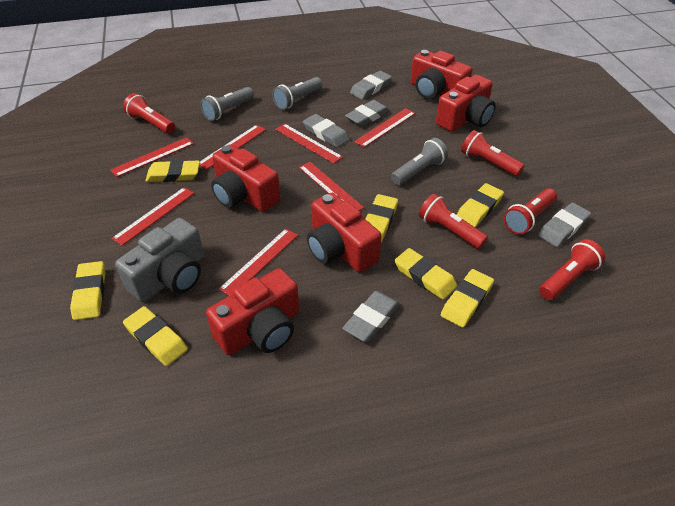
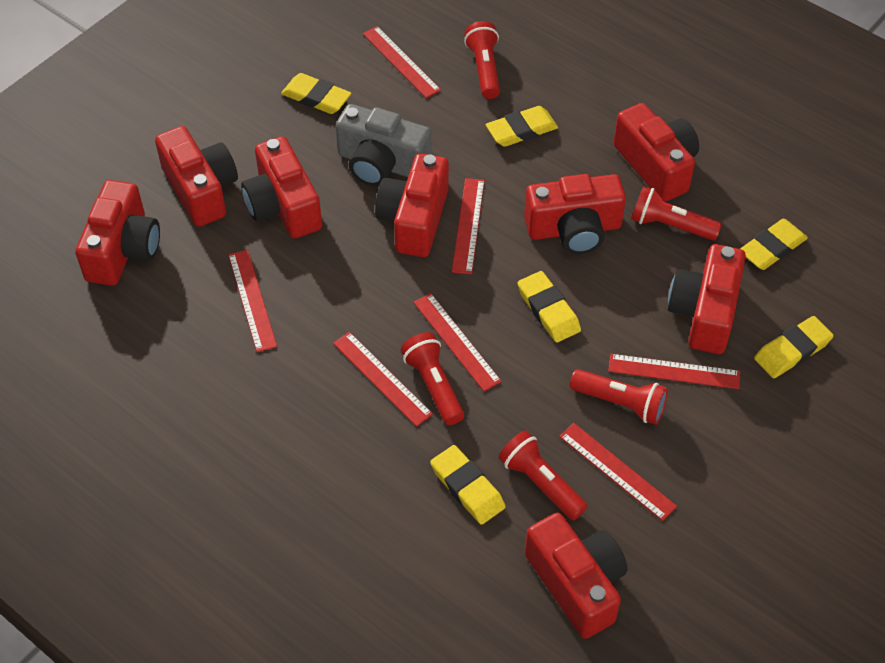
grey eraser: 5 -> 0
grey flashlight: 3 -> 0
red camera: 5 -> 8
yellow eraser: 7 -> 6

